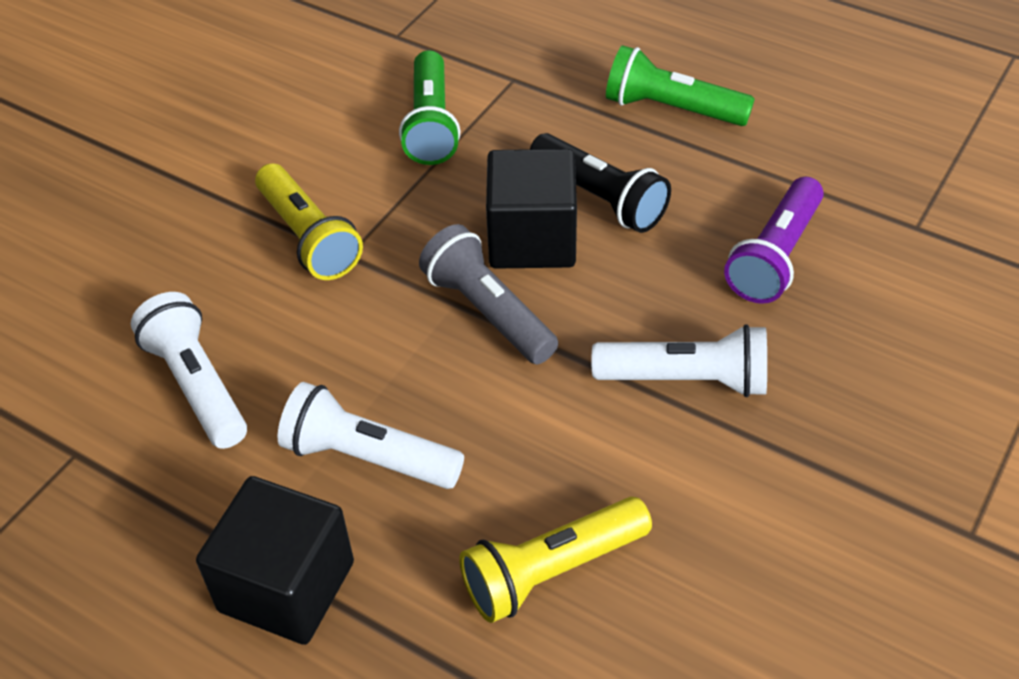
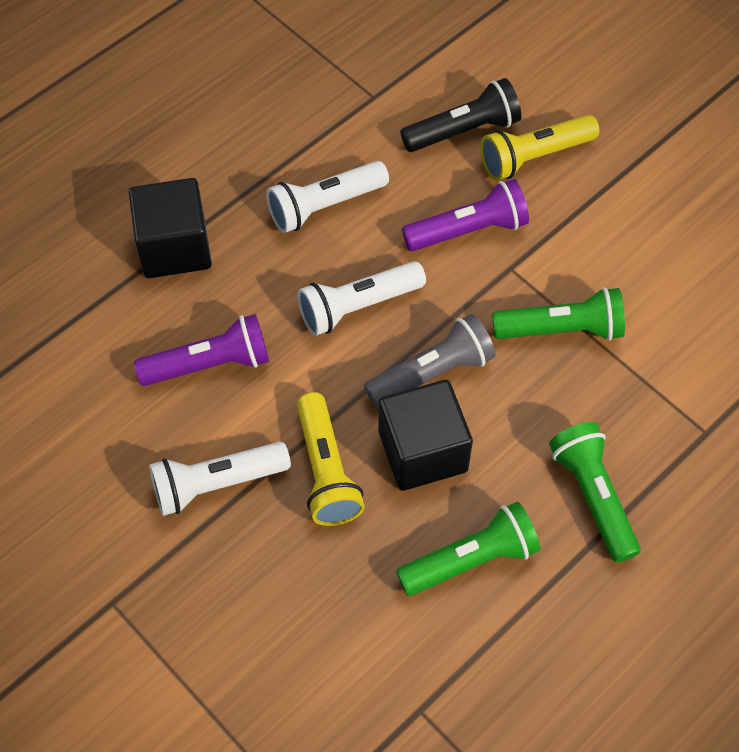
green flashlight: 2 -> 3
purple flashlight: 1 -> 2

